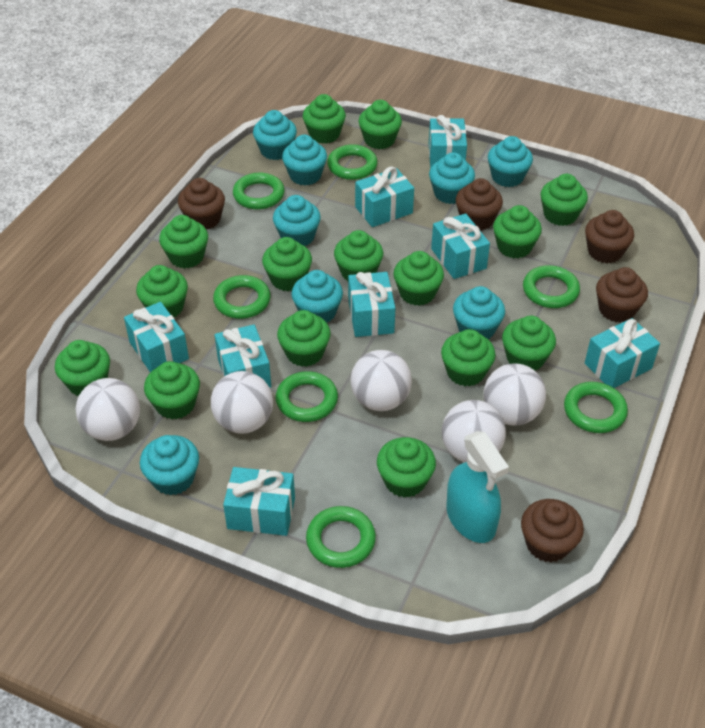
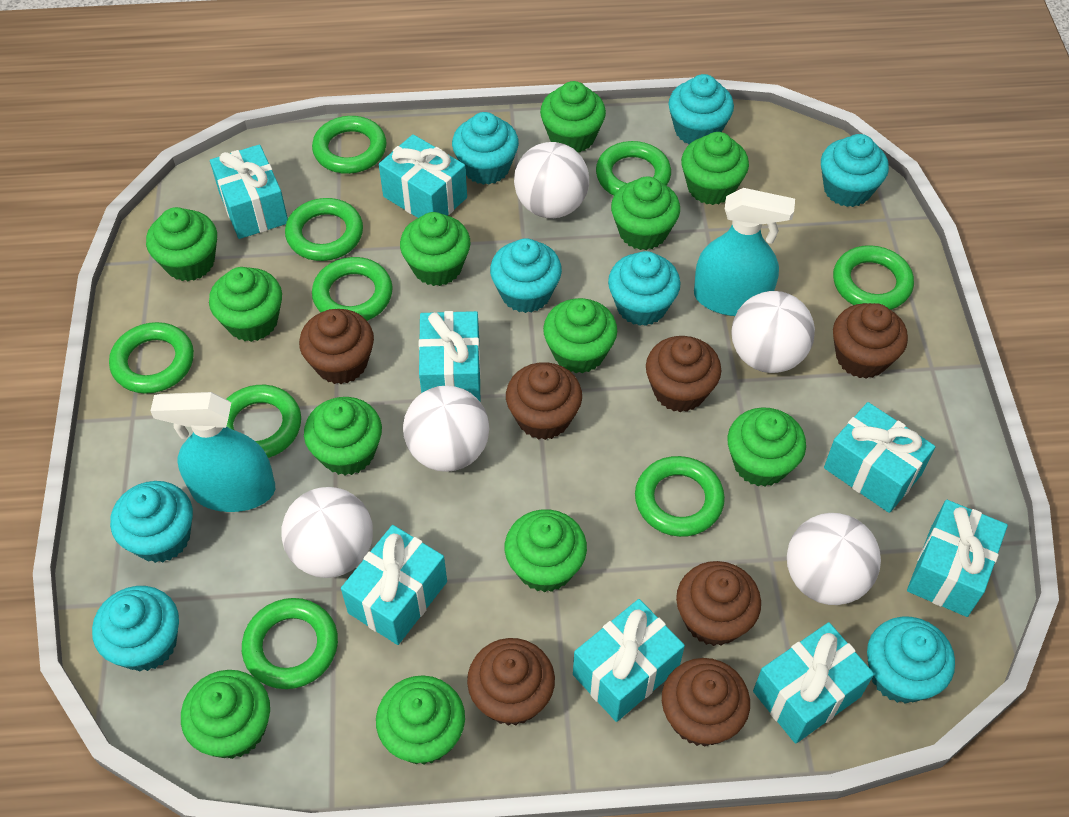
brown cupcake: 5 -> 7
green cupcake: 15 -> 12
green ring: 7 -> 9
turquoise spray bottle: 1 -> 2

